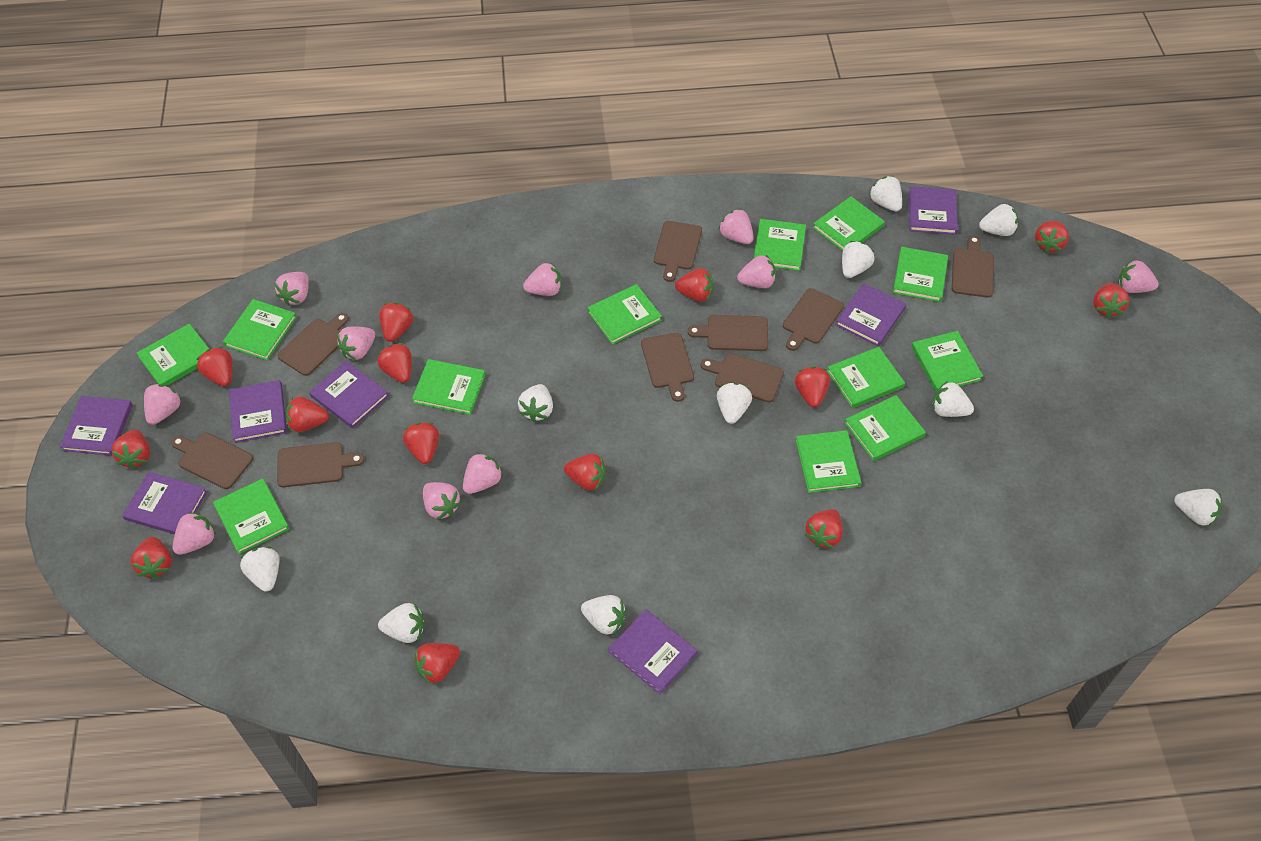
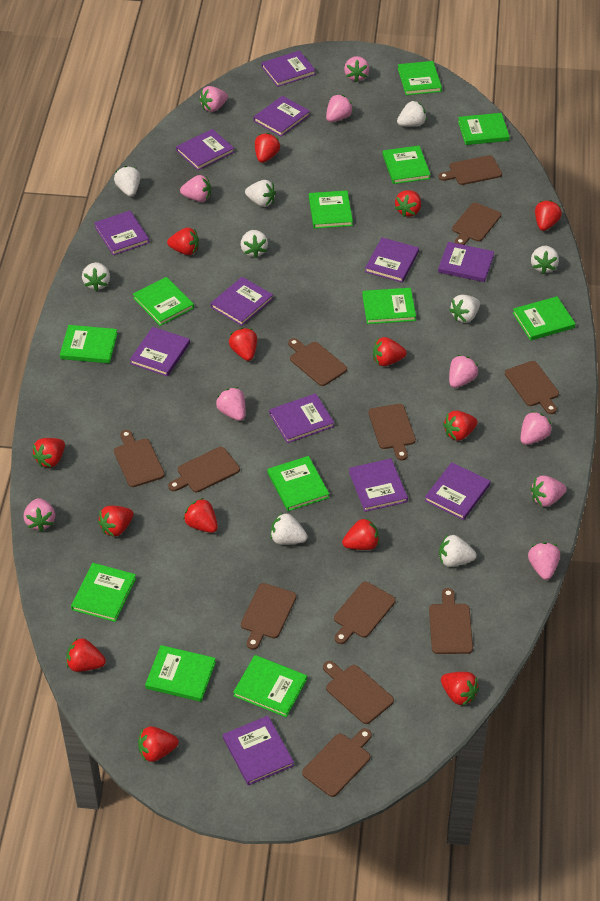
brown cutting board: 9 -> 12
purple book: 7 -> 12
white strawberry: 10 -> 9

